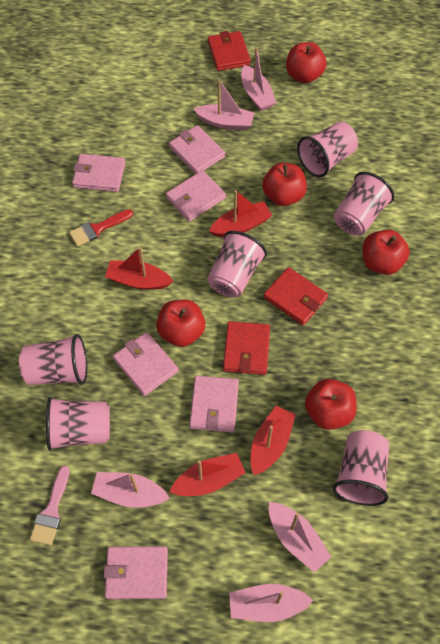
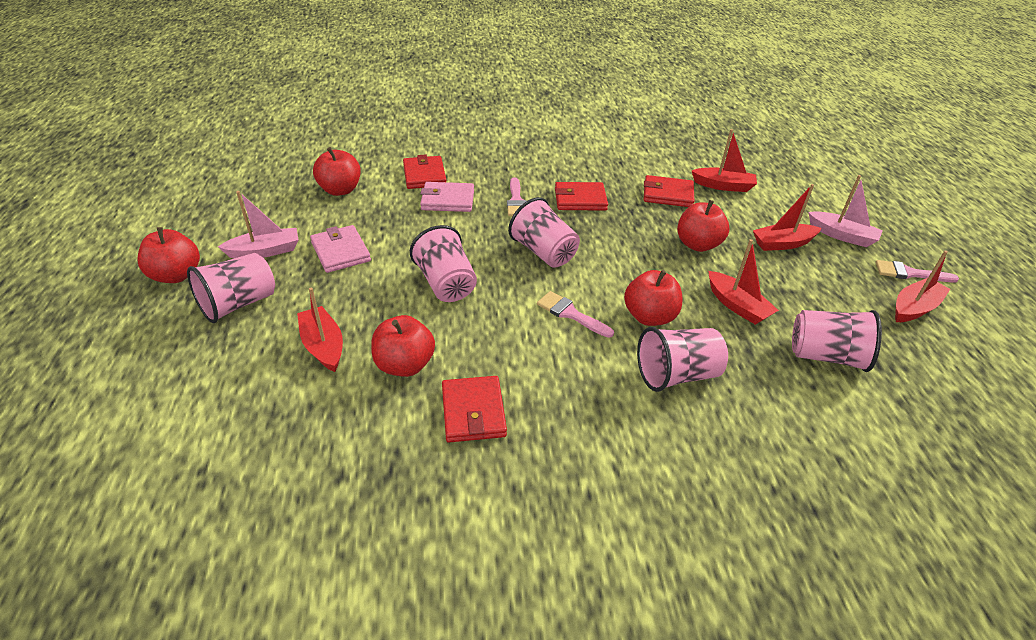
pink boat: 5 -> 2
pink brush: 1 -> 3
pink cup: 6 -> 5
pink wallet: 6 -> 2
red boat: 4 -> 5
red brush: 1 -> 0
red wallet: 3 -> 4

